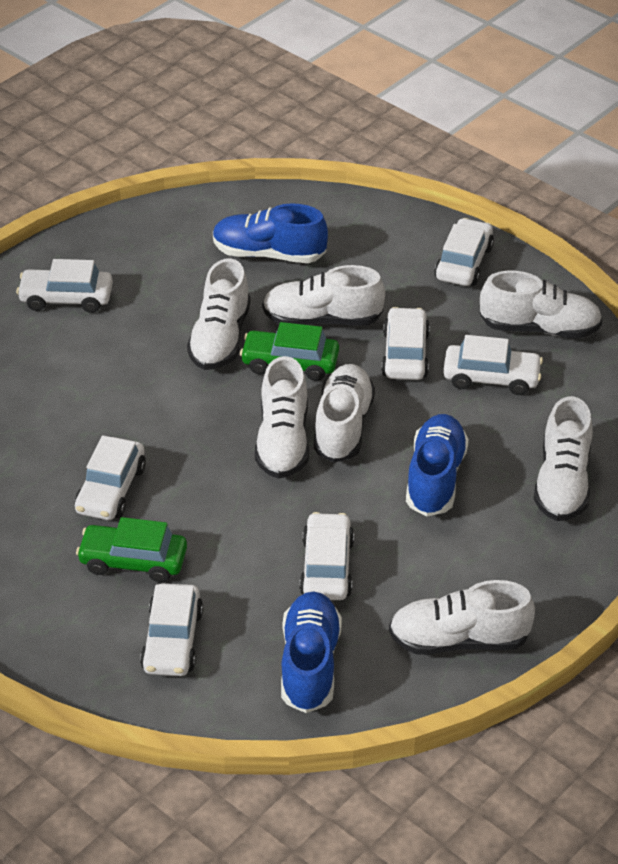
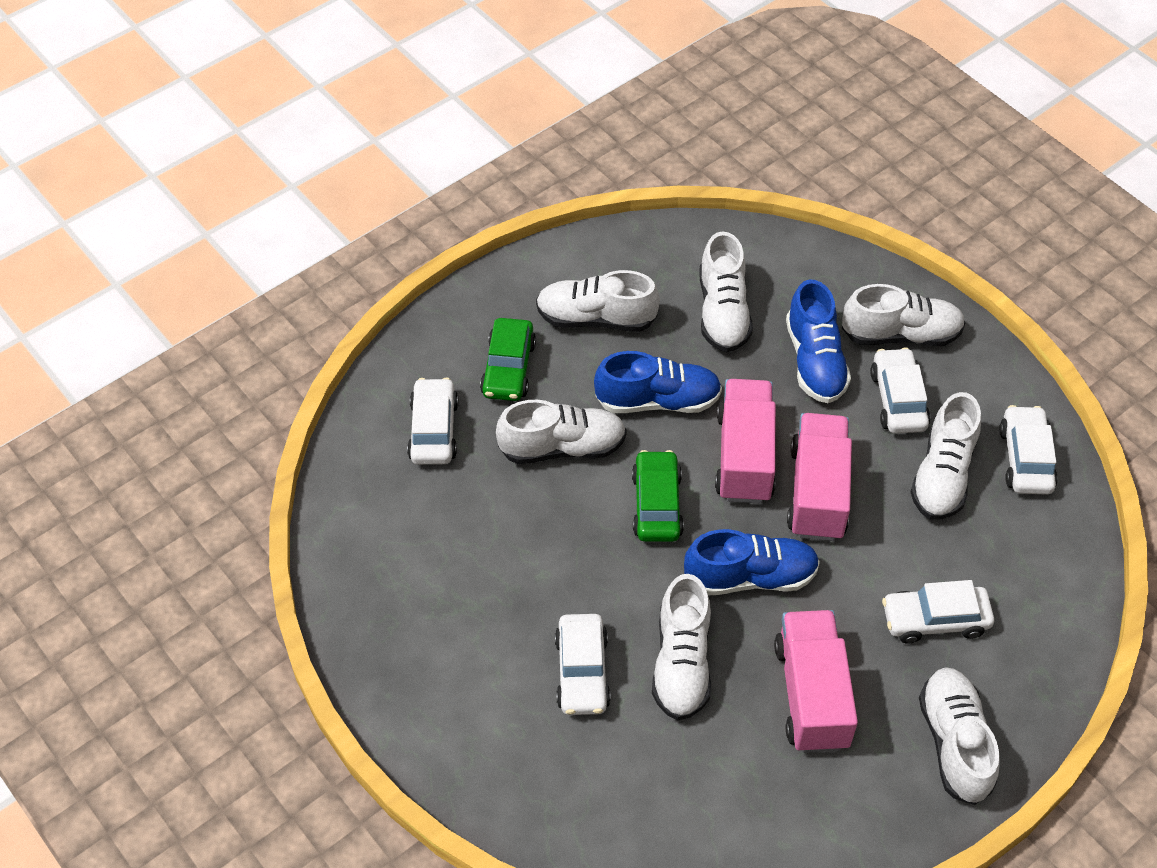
pink truck: 0 -> 3
white car: 7 -> 5

